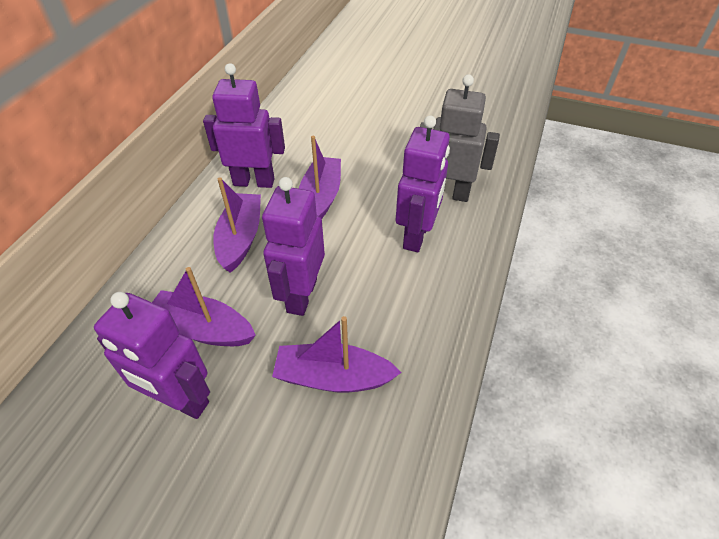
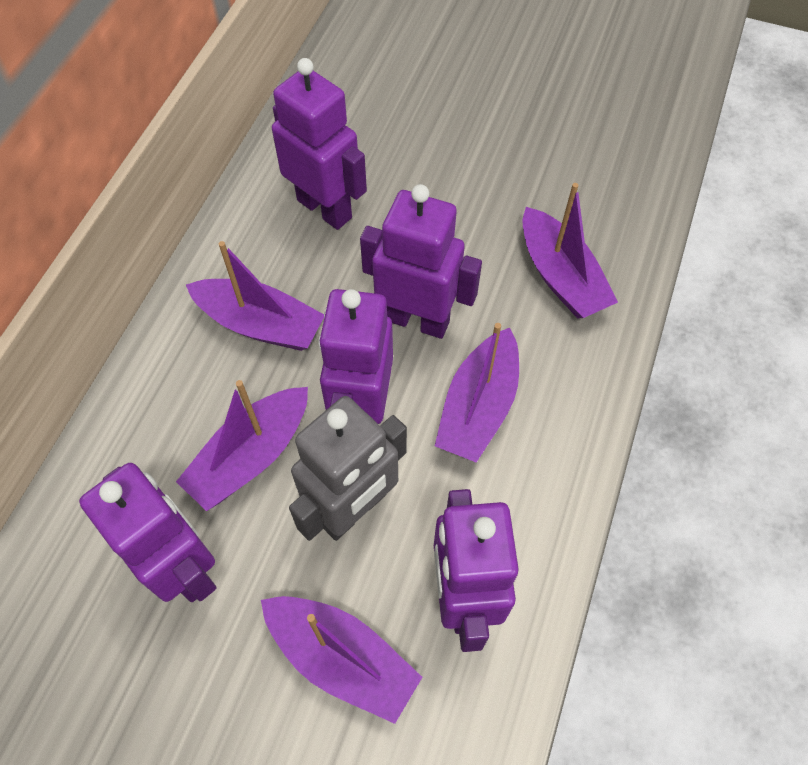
purple boat: 4 -> 5
purple robot: 4 -> 5

